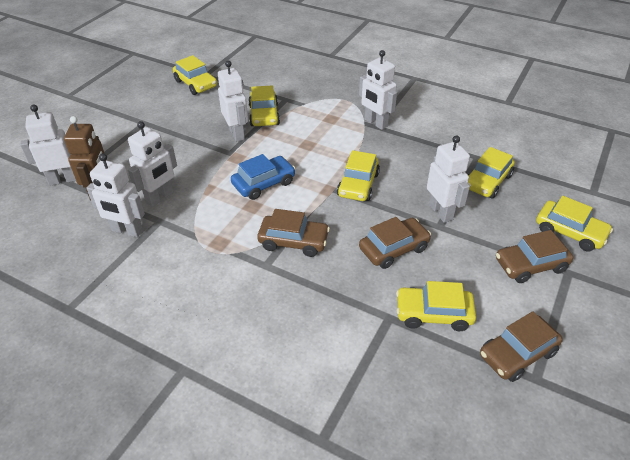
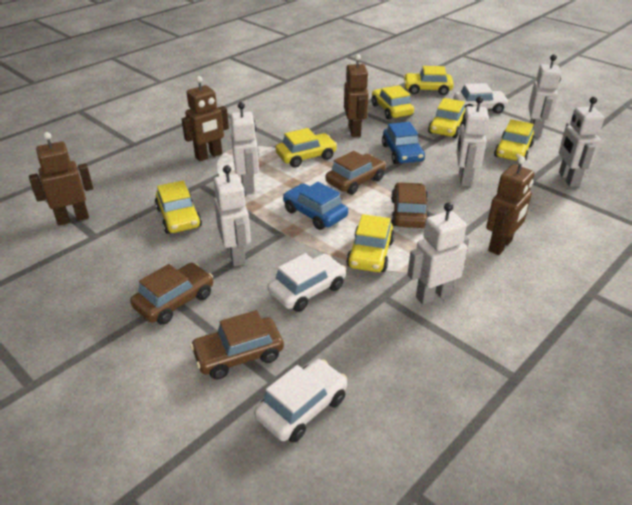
blue car: 1 -> 2
brown robot: 1 -> 4
white car: 0 -> 3
yellow car: 6 -> 7

